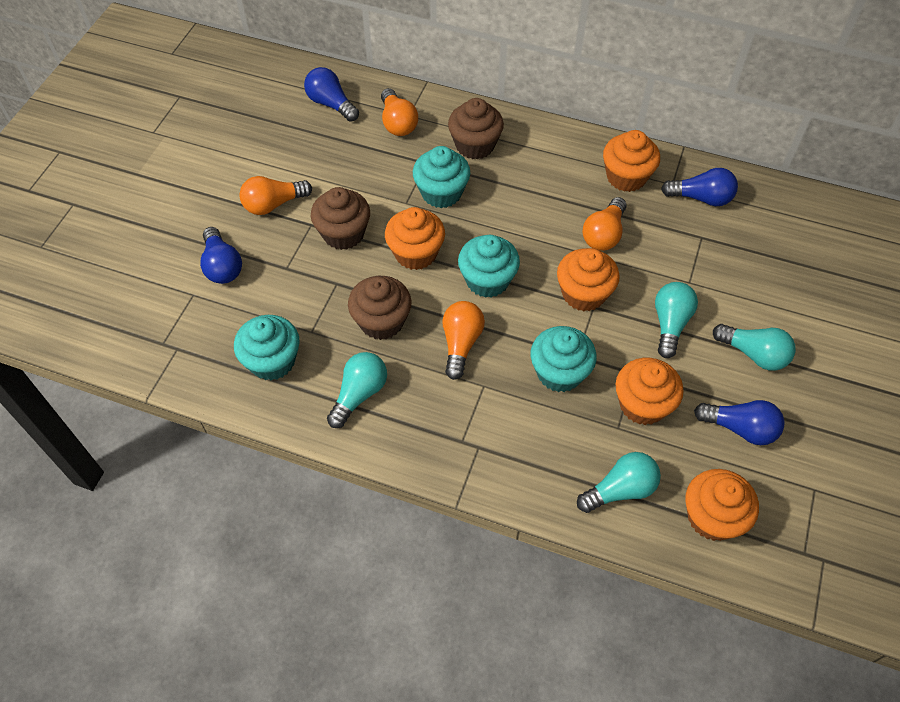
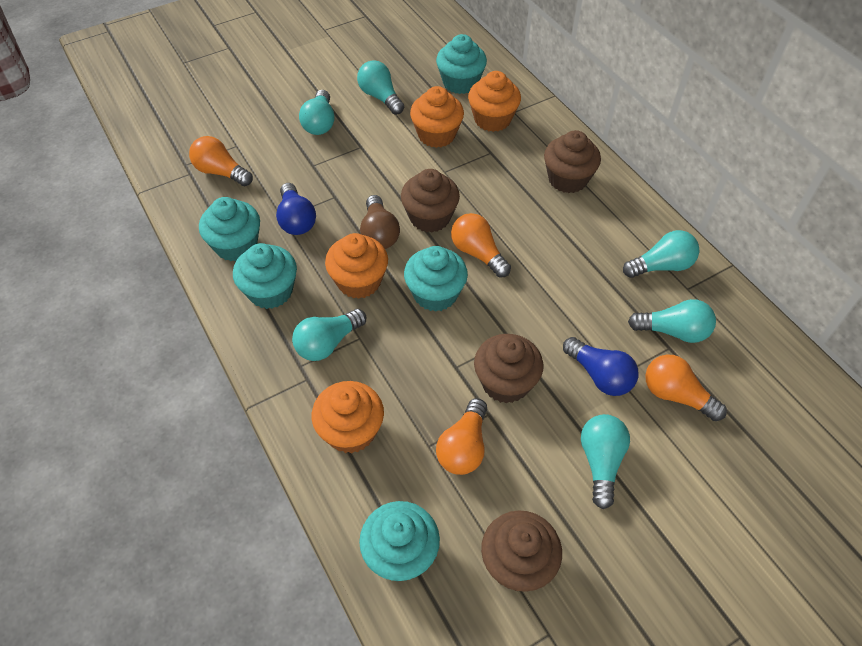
blue light bulb: 4 -> 2
brown cupcake: 3 -> 4
brown light bulb: 0 -> 1
orange cupcake: 5 -> 4
turquoise cupcake: 4 -> 5
turquoise light bulb: 4 -> 6

